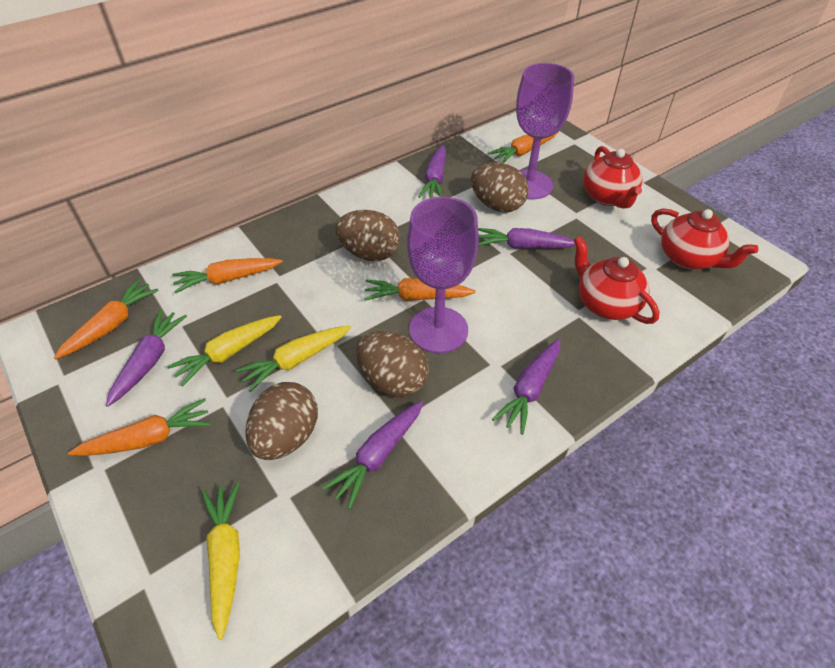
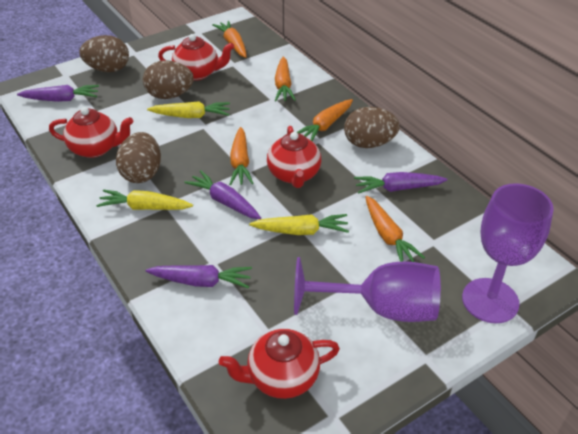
purple carrot: 5 -> 4
red teapot: 3 -> 4

